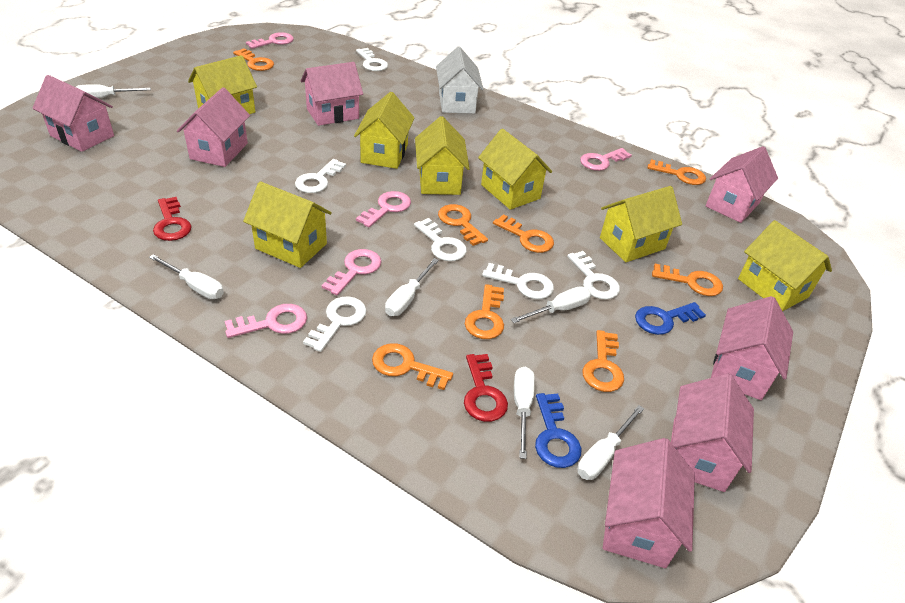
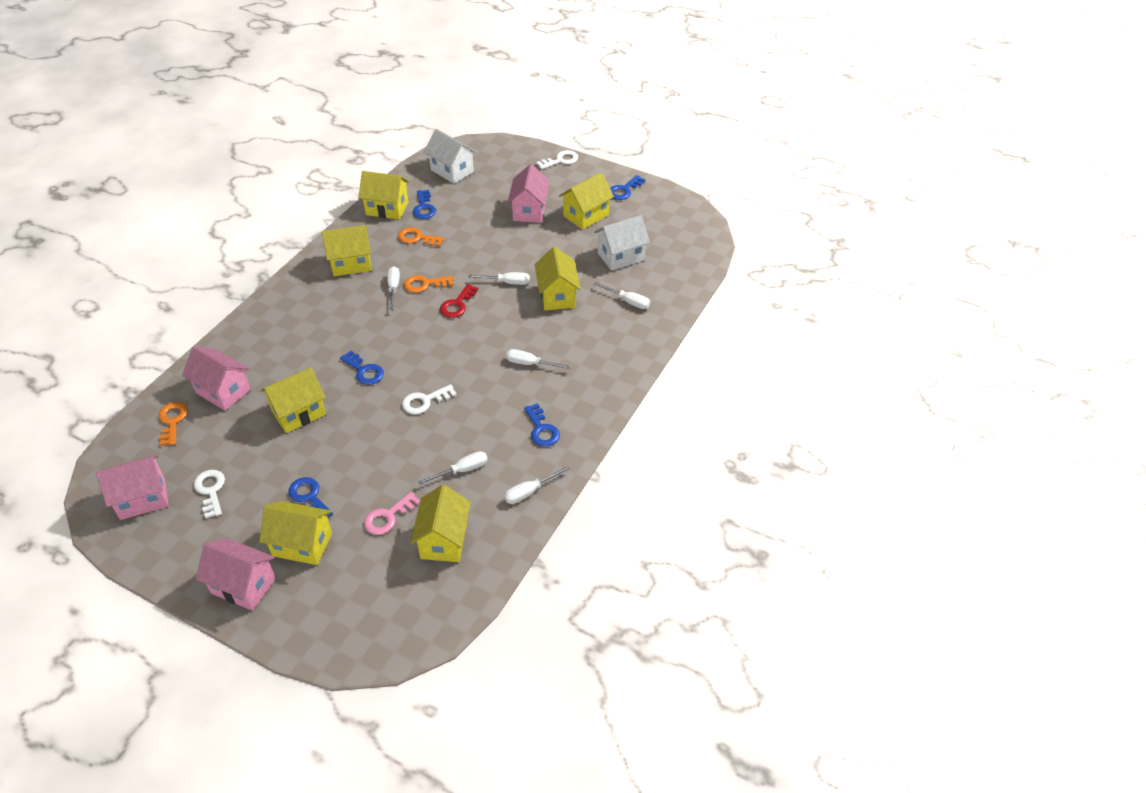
blue key: 2 -> 5
orange key: 8 -> 3
pink house: 7 -> 4
pink key: 5 -> 1
red key: 2 -> 1
white house: 1 -> 2
white key: 6 -> 3

